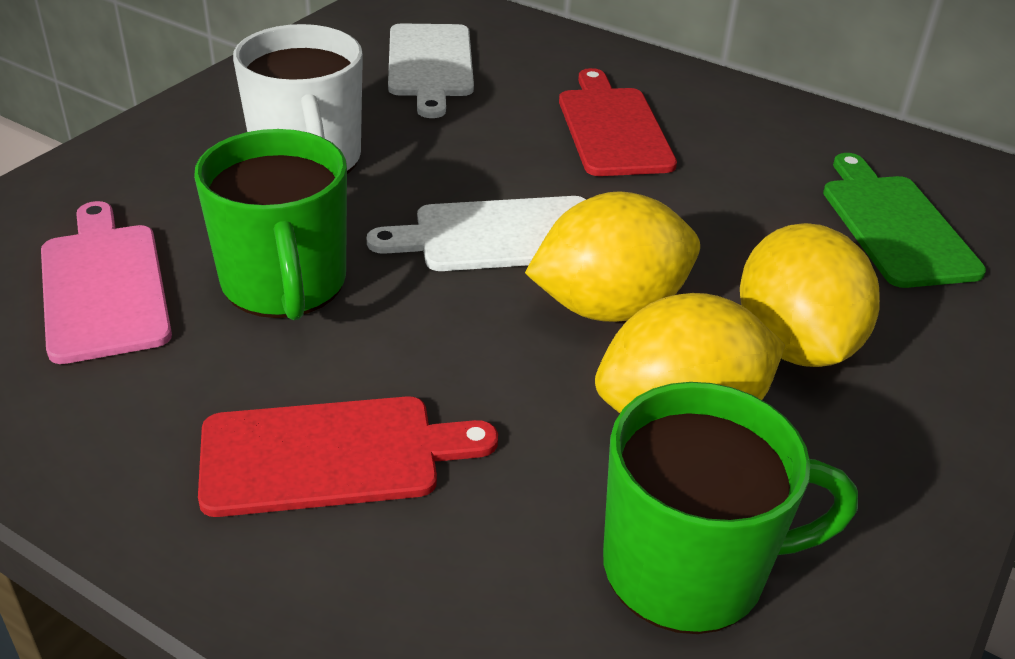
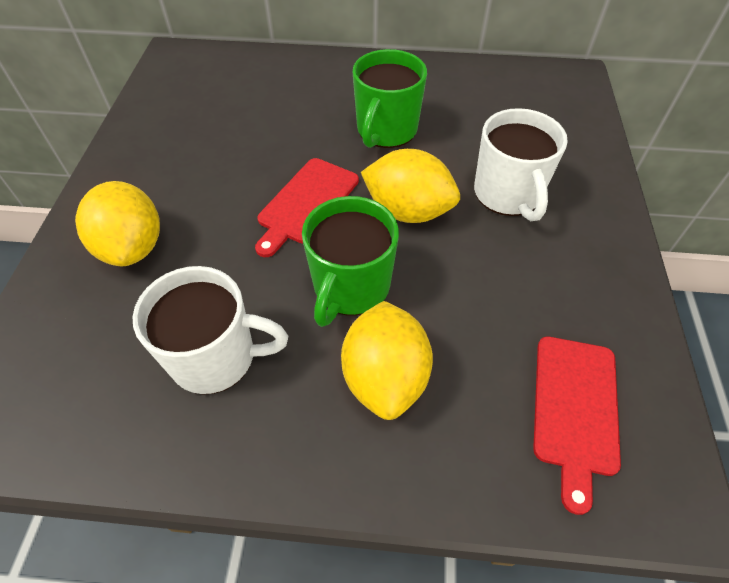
green cutting board: 1 -> 0
pink cutting board: 1 -> 0
white cutting board: 2 -> 0
white mug: 1 -> 2

